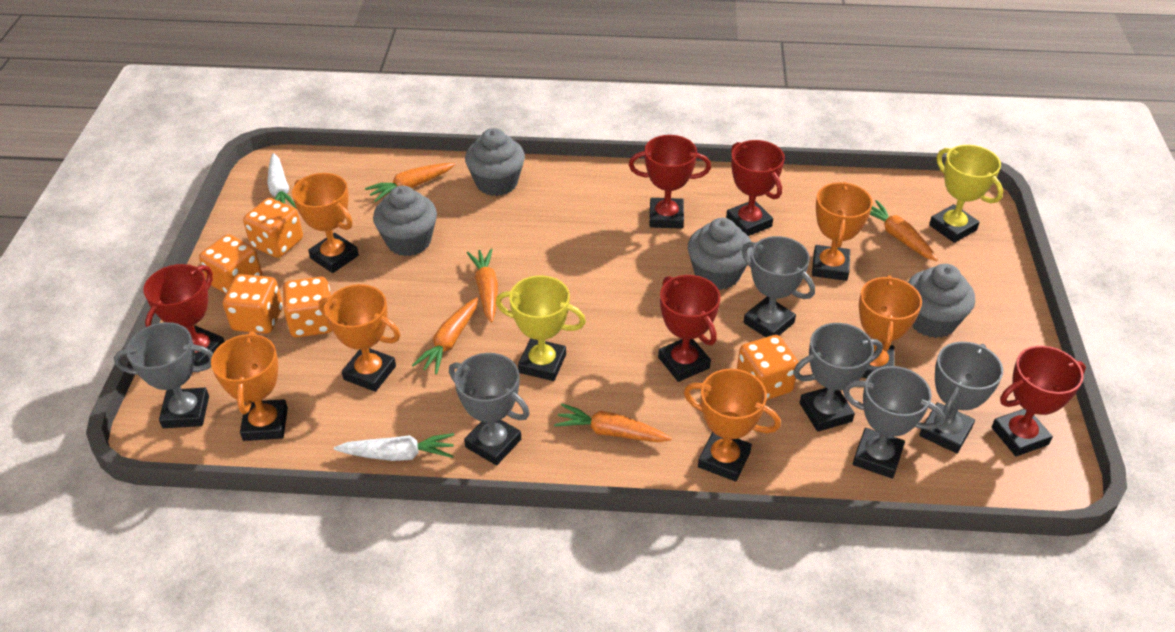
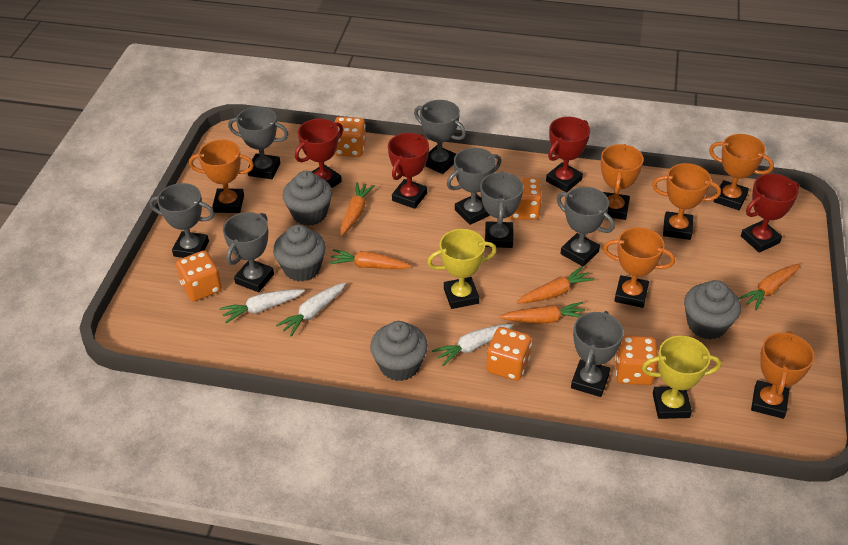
grey trophy: 6 -> 8
red trophy: 5 -> 4
white carrot: 2 -> 3

